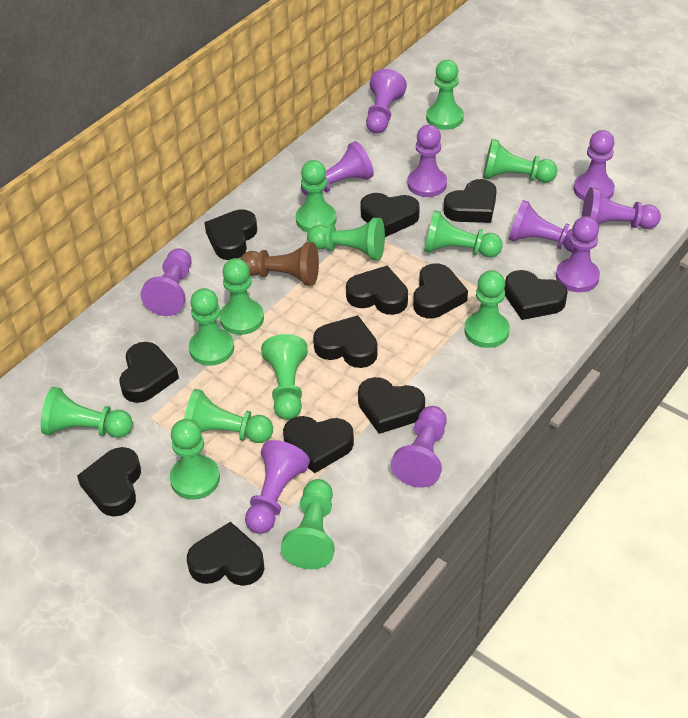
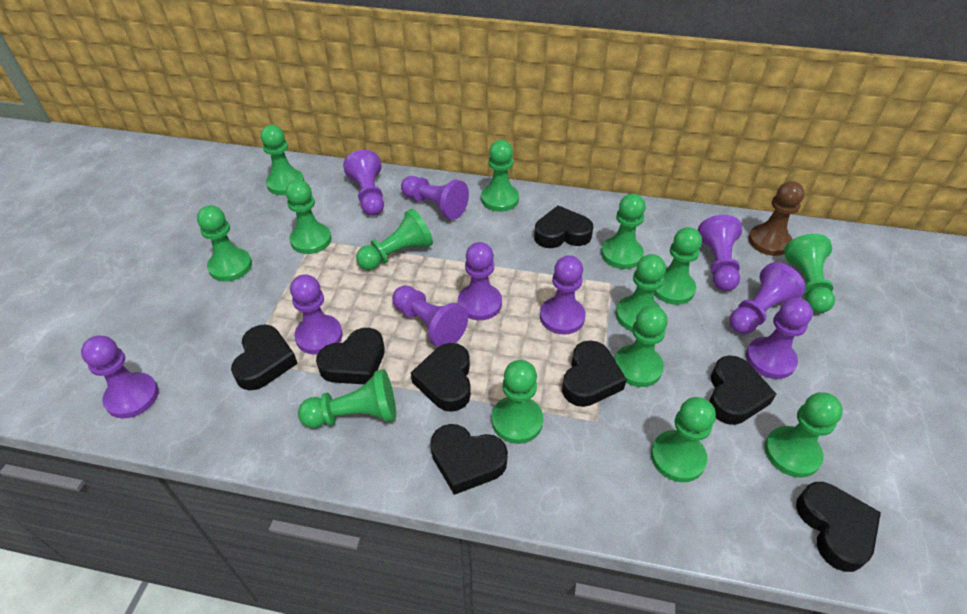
black heart: 12 -> 8
green pawn: 13 -> 14

